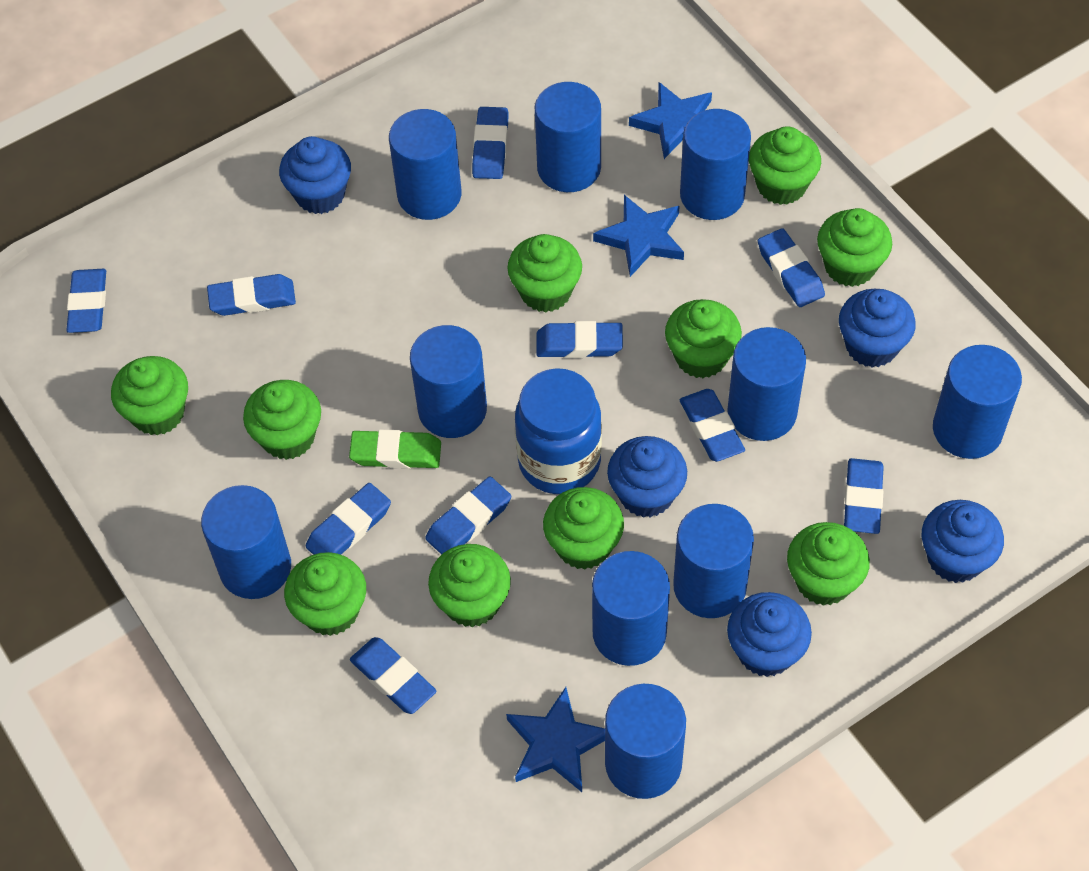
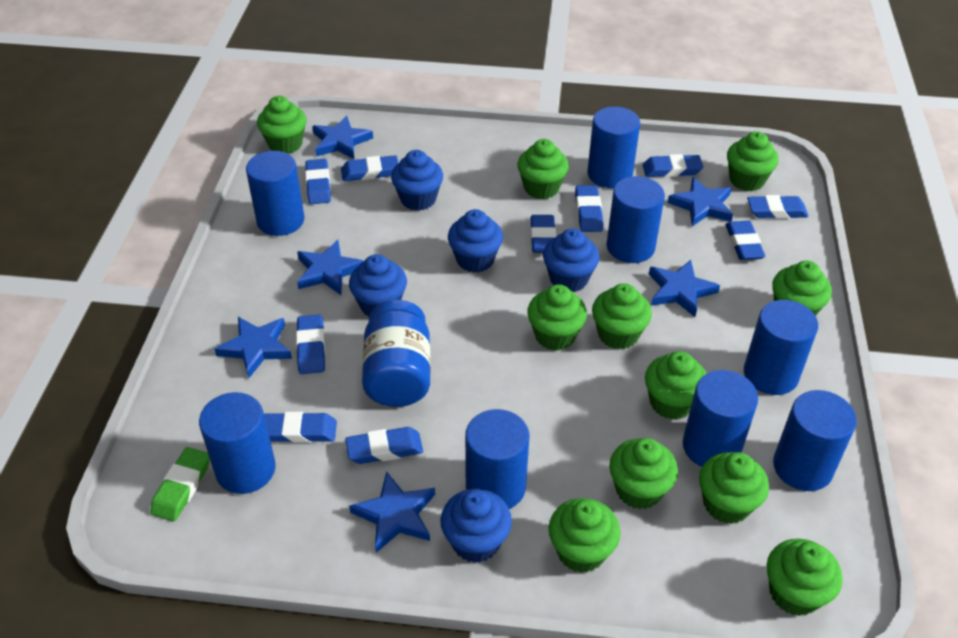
blue cylinder: 10 -> 8
blue star: 3 -> 6
green cupcake: 10 -> 11

